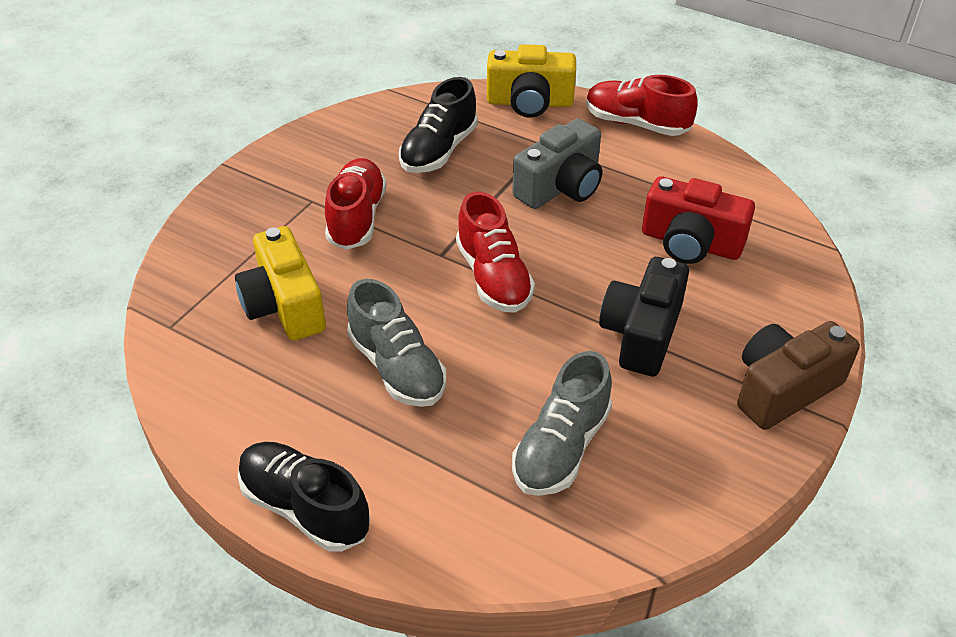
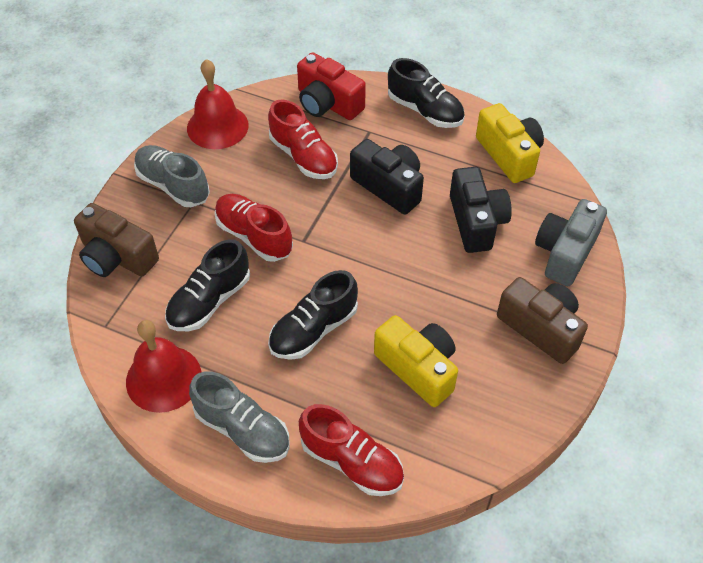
black camera: 1 -> 2
black shoe: 2 -> 3
brown camera: 1 -> 2
red bell: 0 -> 2

